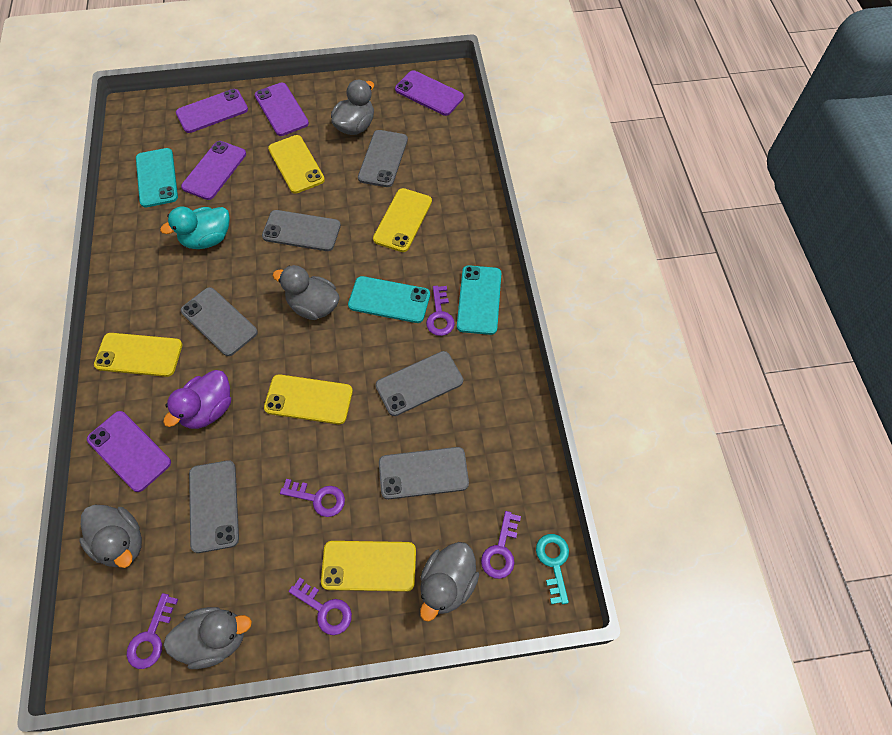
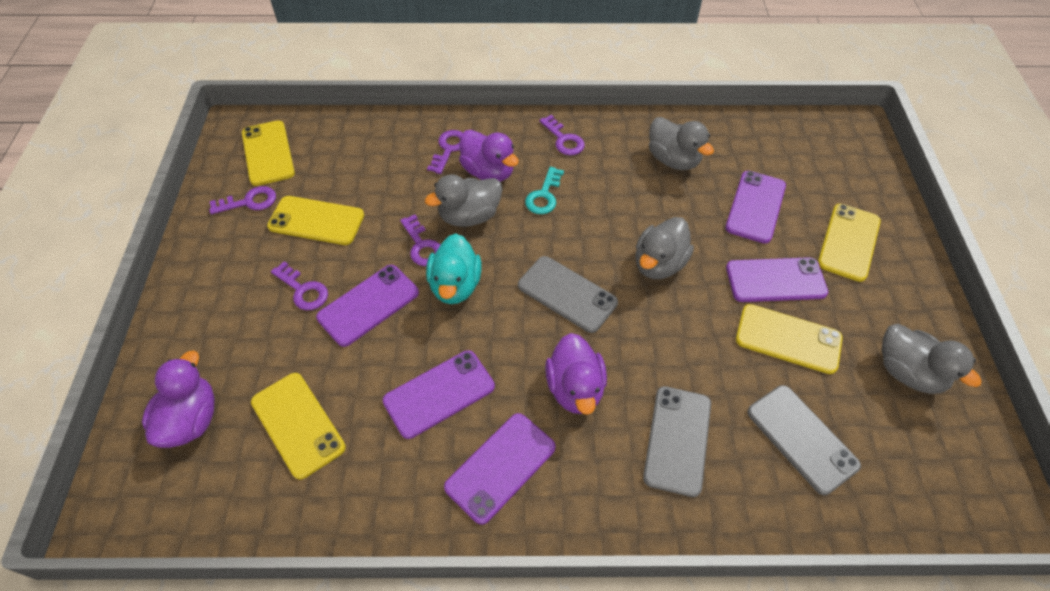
grey duck: 5 -> 4
grey phone: 6 -> 3
purple duck: 1 -> 3
turquoise phone: 3 -> 0

